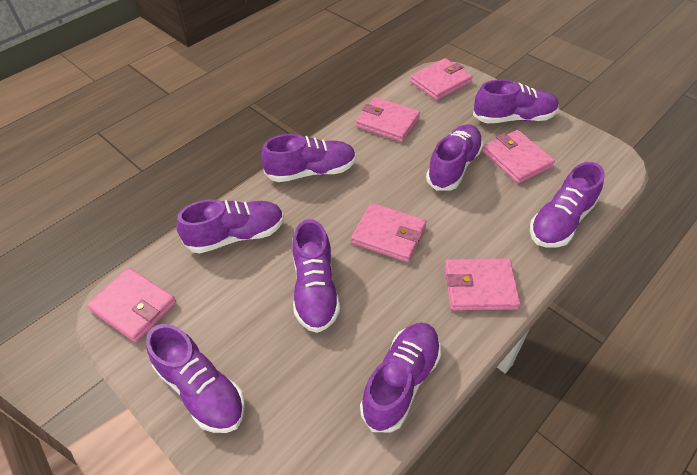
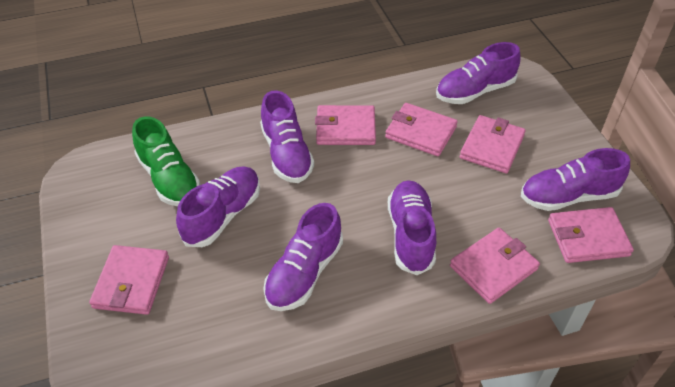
green shoe: 0 -> 1
purple shoe: 8 -> 6

